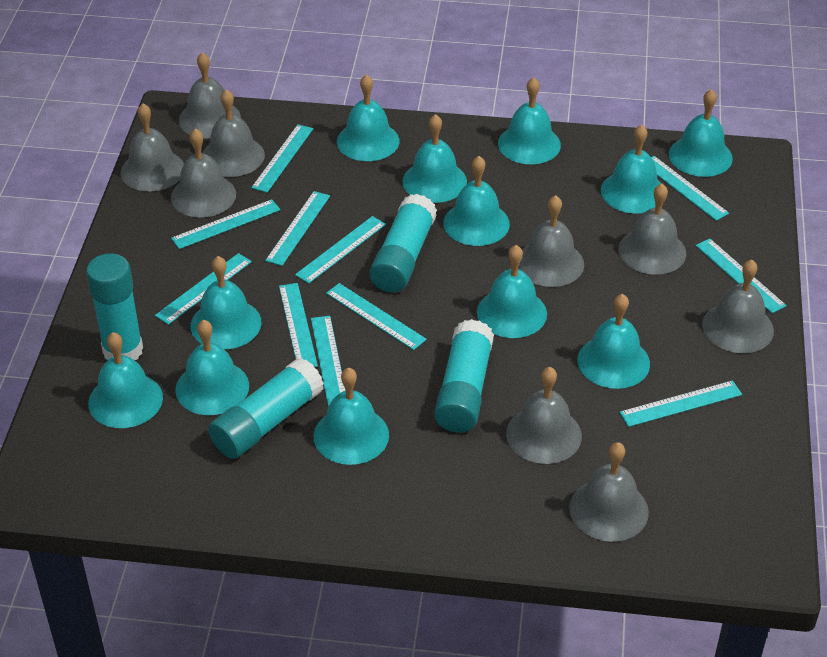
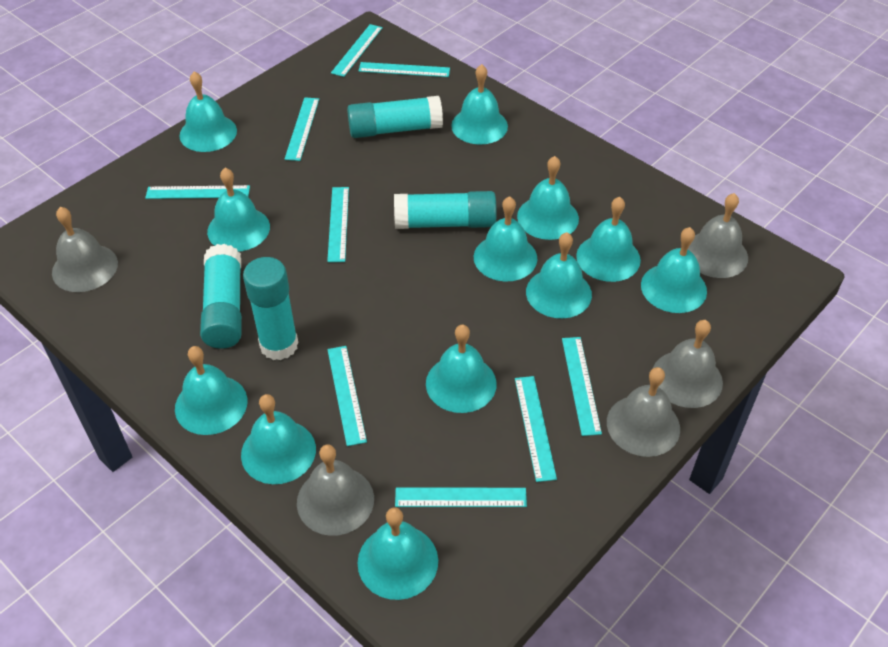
grey bell: 9 -> 5
turquoise ruler: 11 -> 9

